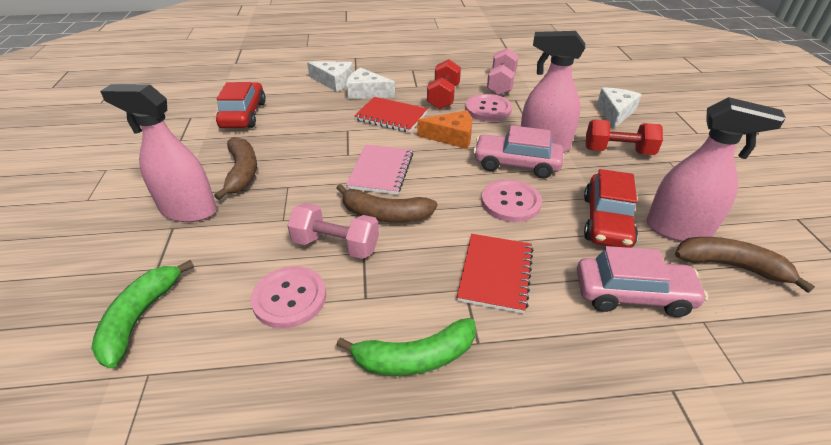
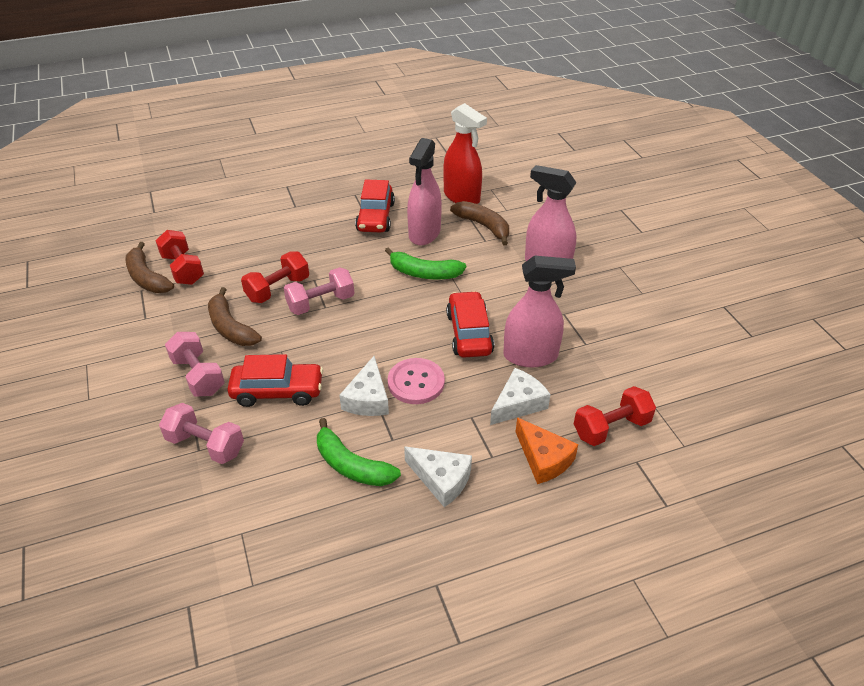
pink button: 3 -> 1
pink car: 2 -> 0
pink dumbbell: 2 -> 3
pink notebook: 1 -> 0
red car: 2 -> 3
red dumbbell: 2 -> 3
red notebook: 2 -> 0
red spray bottle: 0 -> 1

